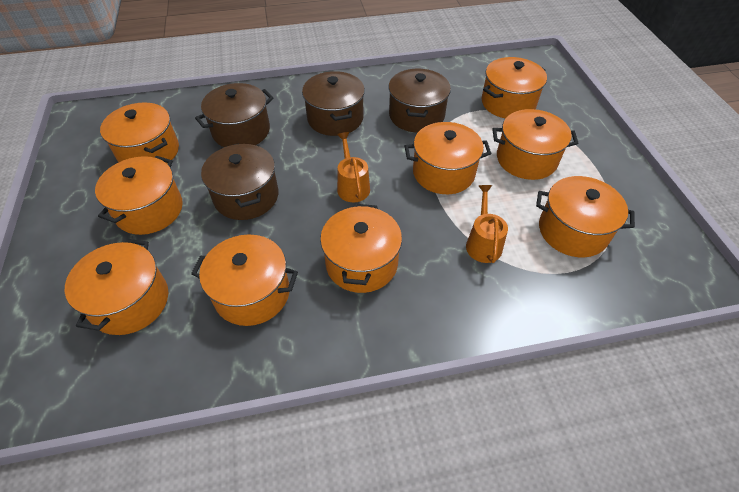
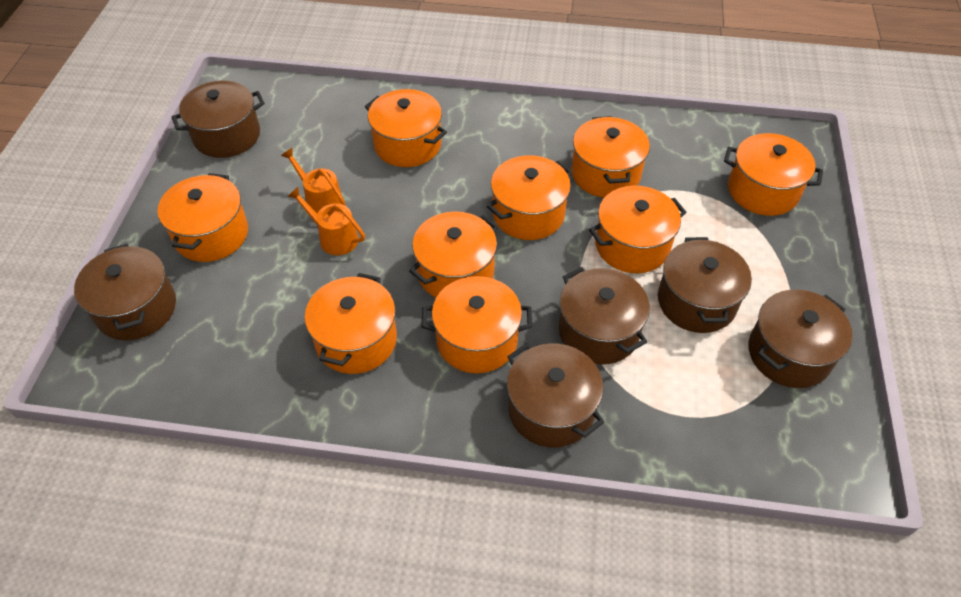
brown pot: 4 -> 6

